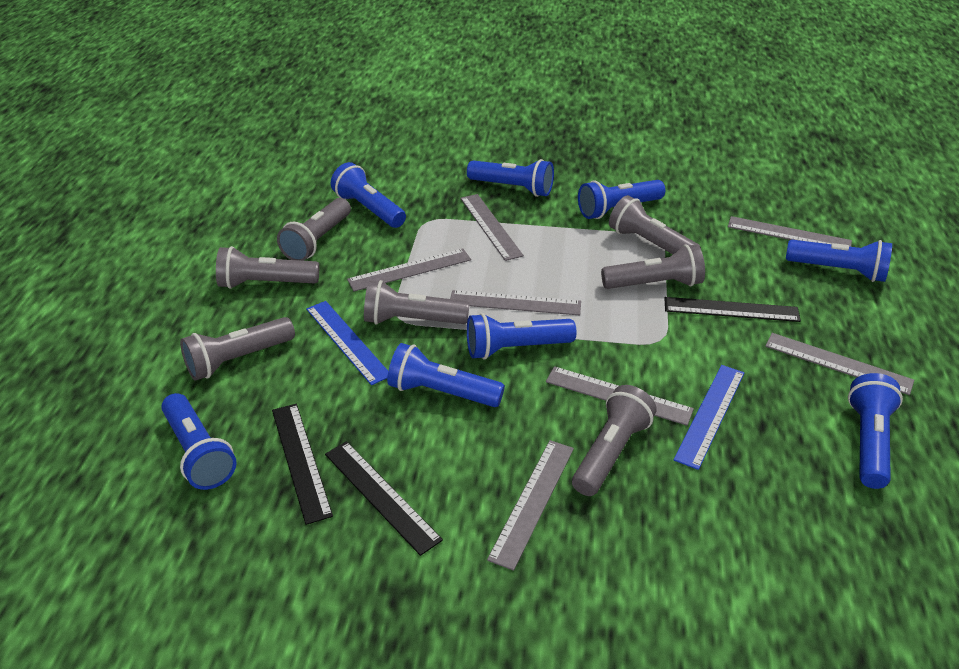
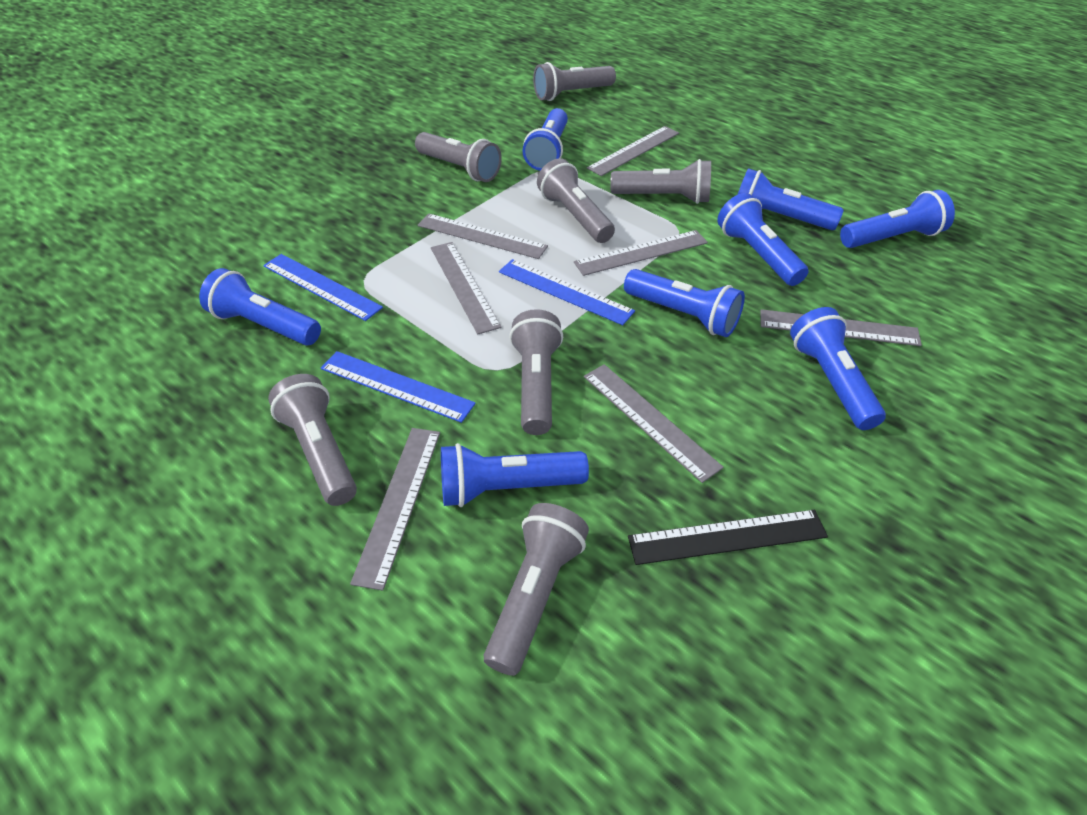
black ruler: 3 -> 1
blue ruler: 2 -> 3

